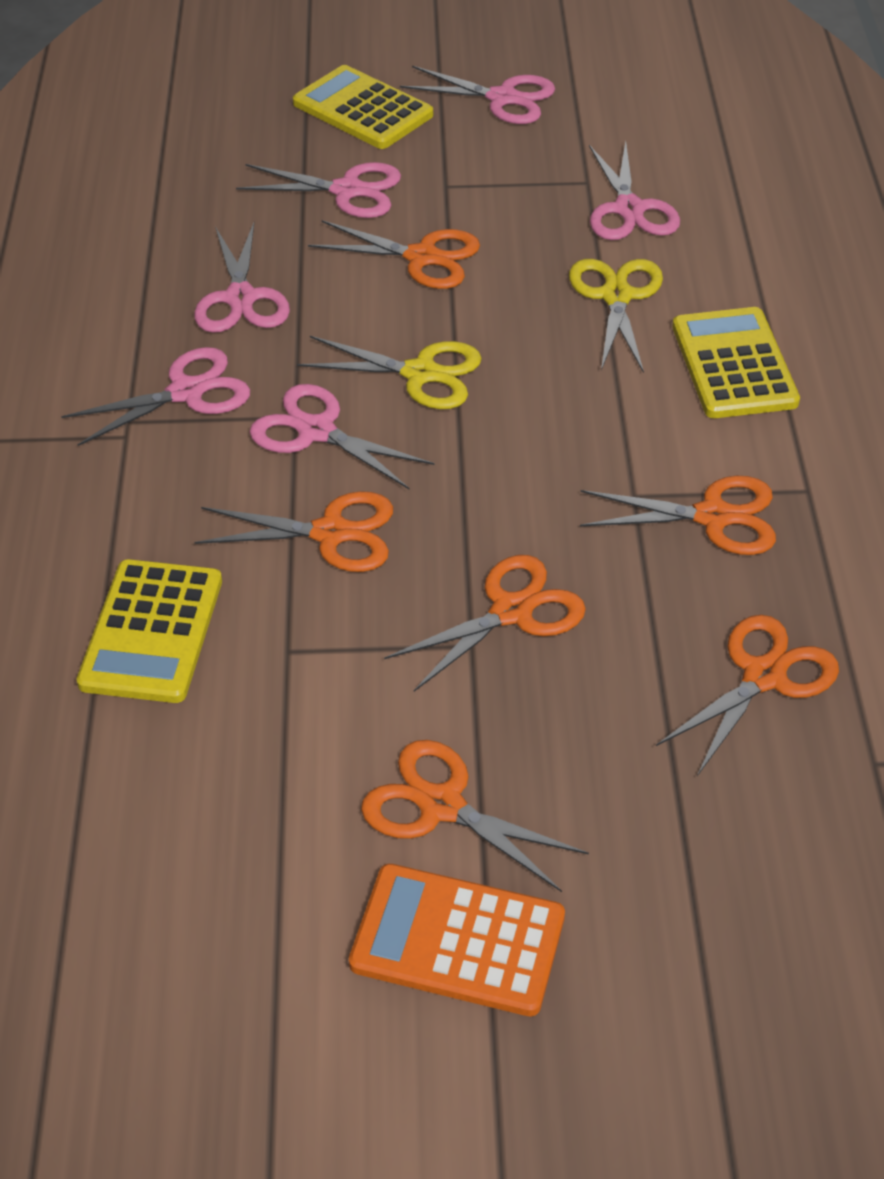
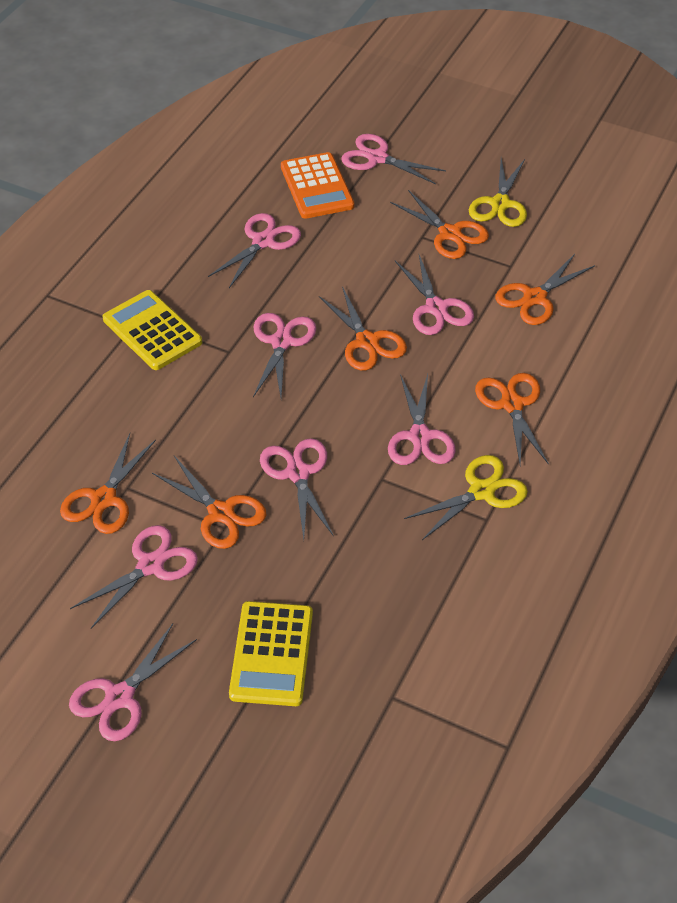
pink scissors: 6 -> 8
yellow calculator: 3 -> 2

